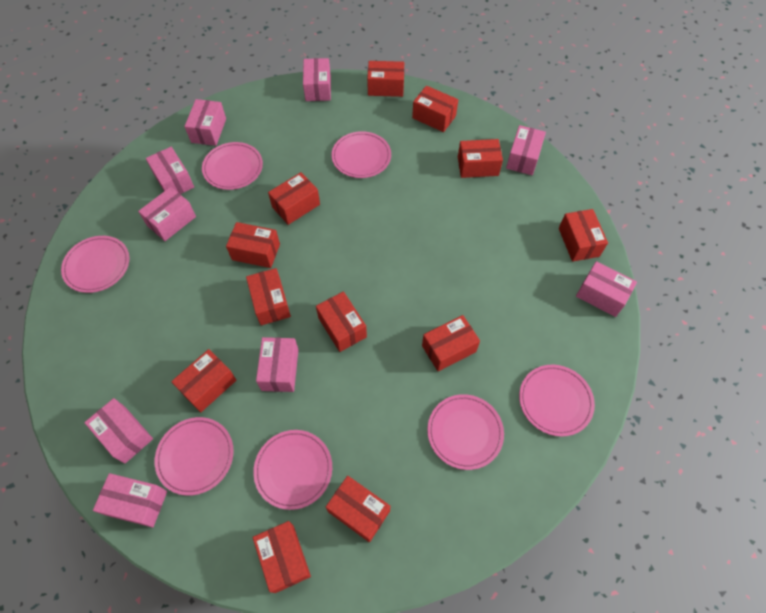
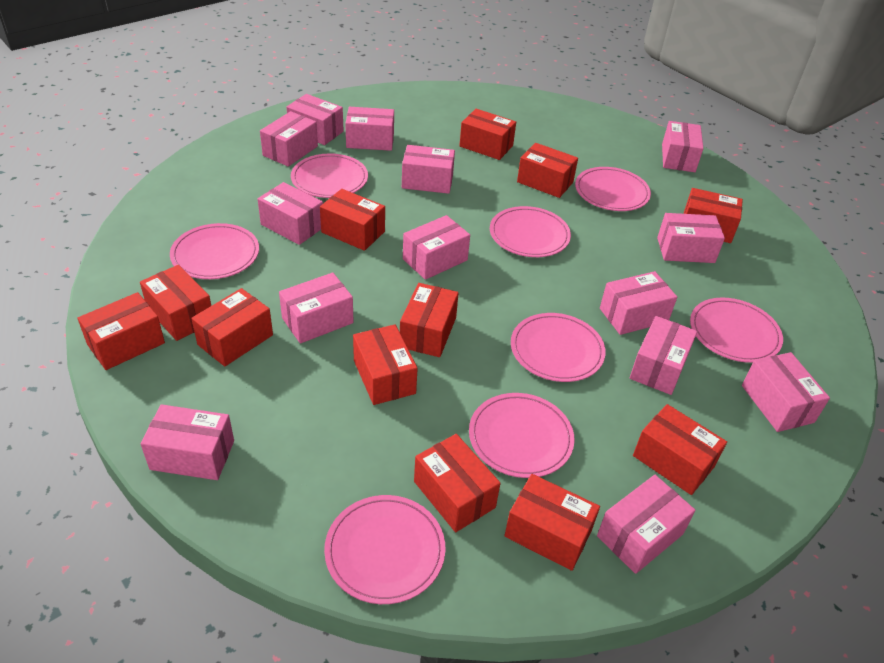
pink box: 9 -> 14
pink plate: 7 -> 8

